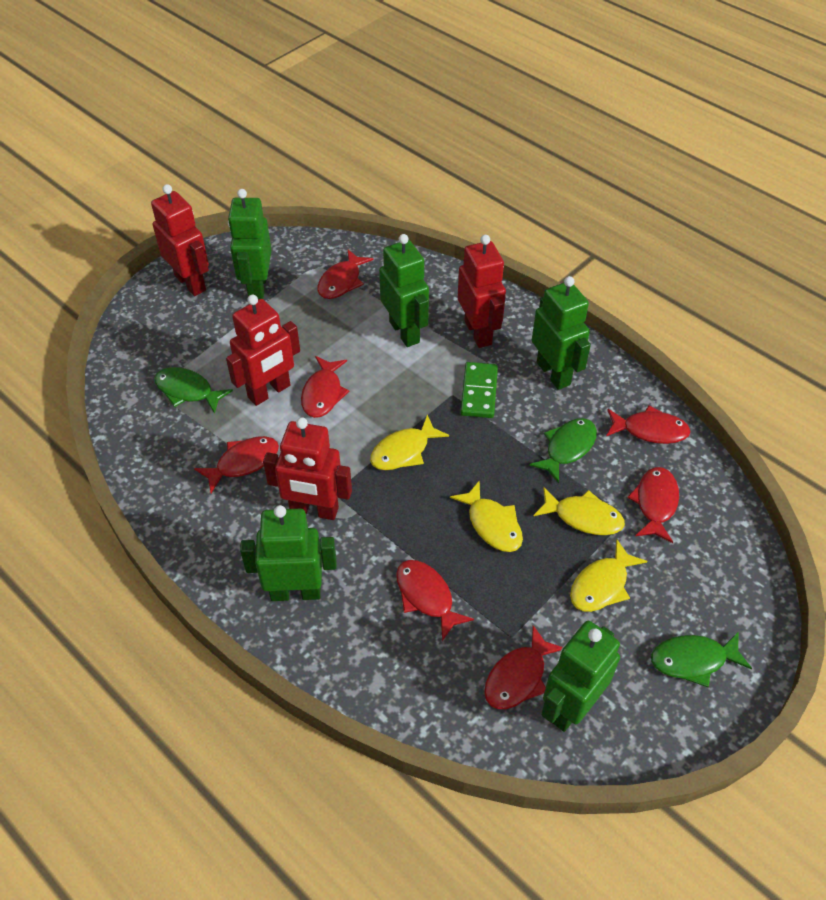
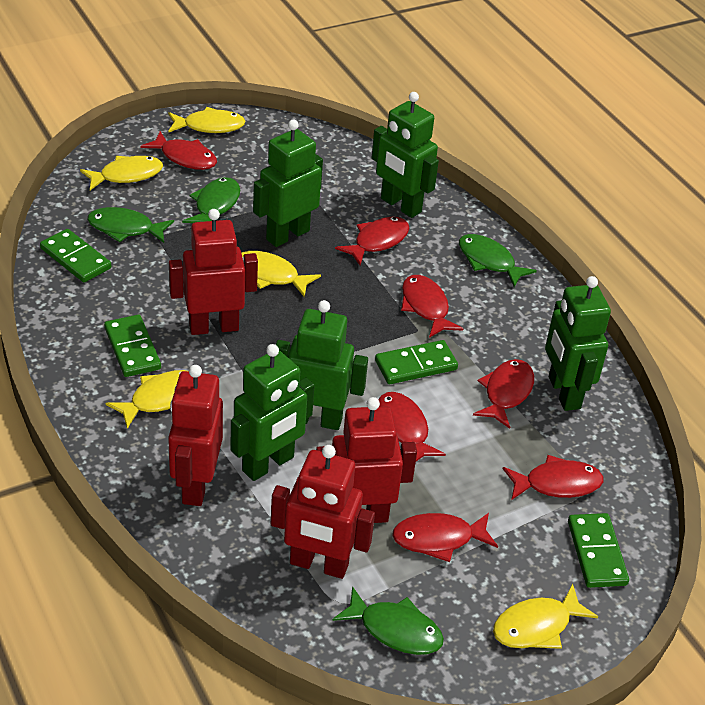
green domino: 1 -> 4
green fish: 3 -> 4
yellow fish: 4 -> 5

